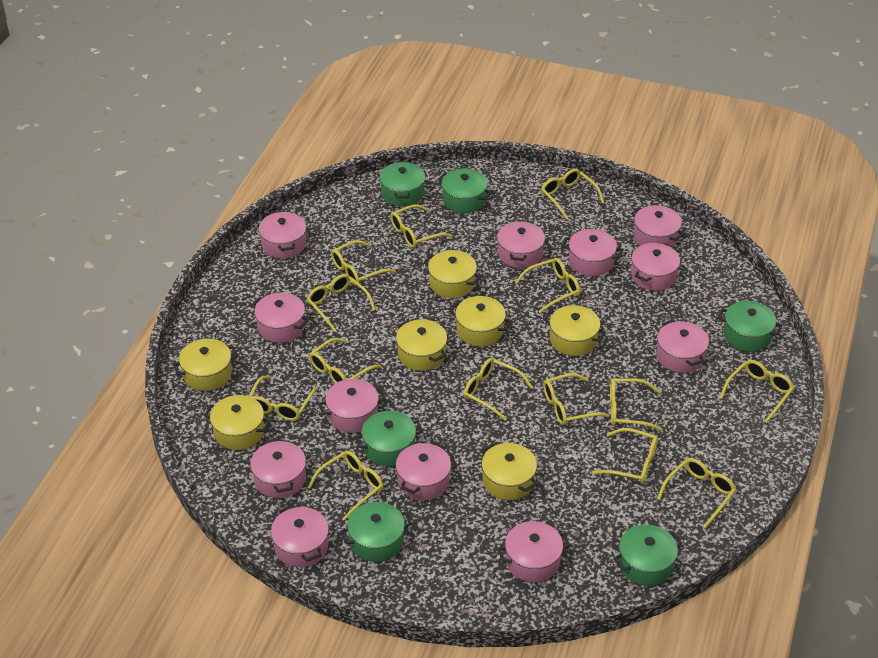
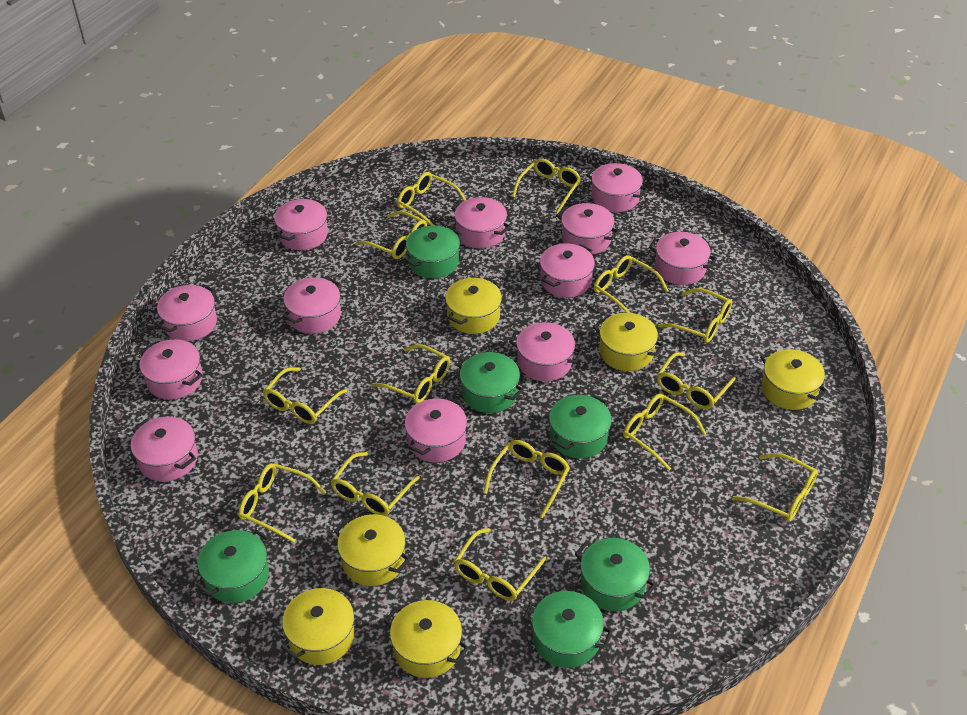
yellow pot: 7 -> 6

